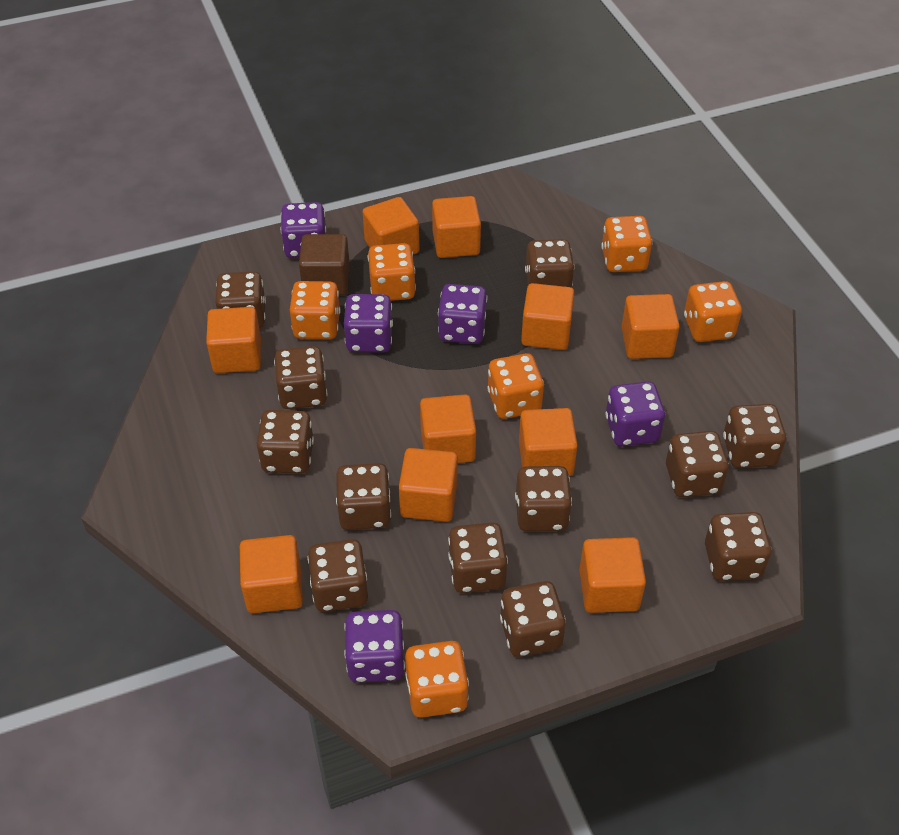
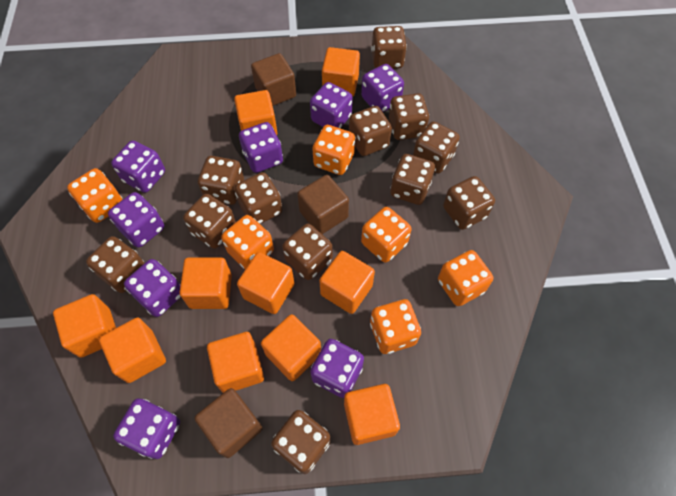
brown cube: 1 -> 3
purple dice: 5 -> 8

